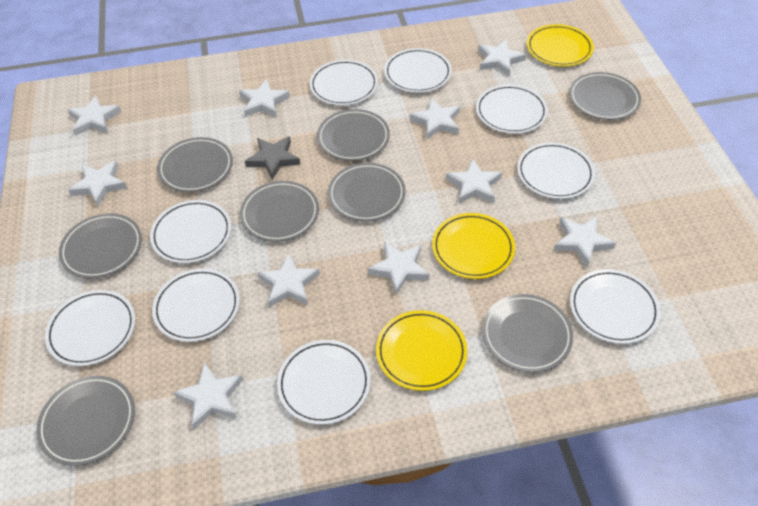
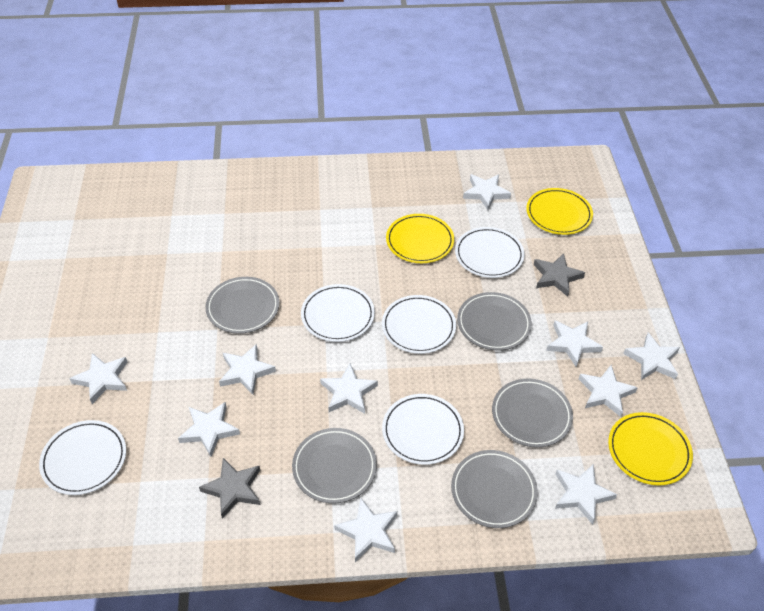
grey plate: 8 -> 5
grey star: 1 -> 2
white plate: 9 -> 5

